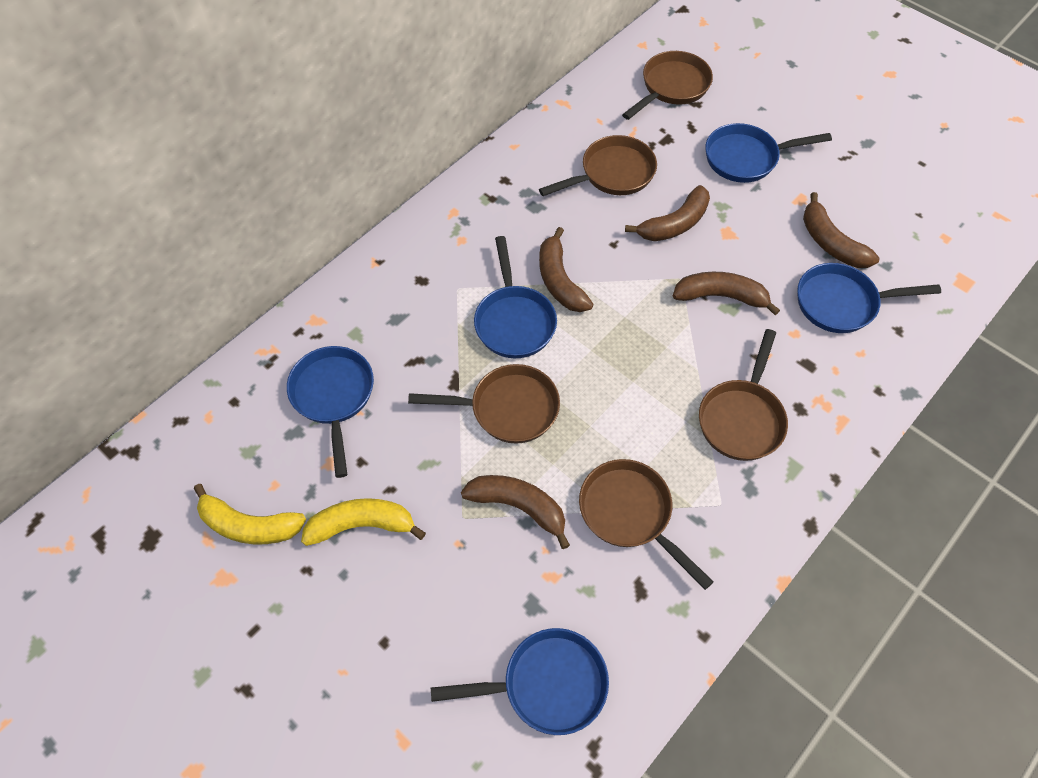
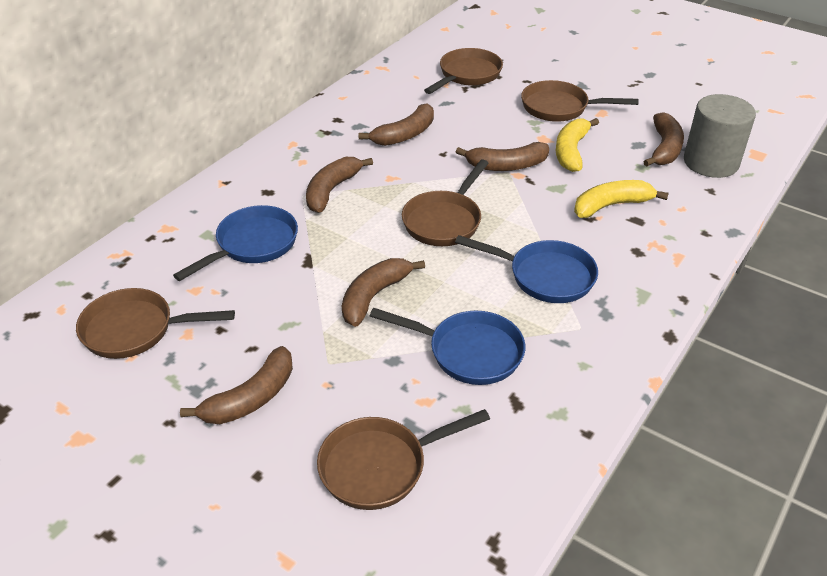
blue pan: 5 -> 3
brown banana: 5 -> 6
grey cylinder: 0 -> 1

